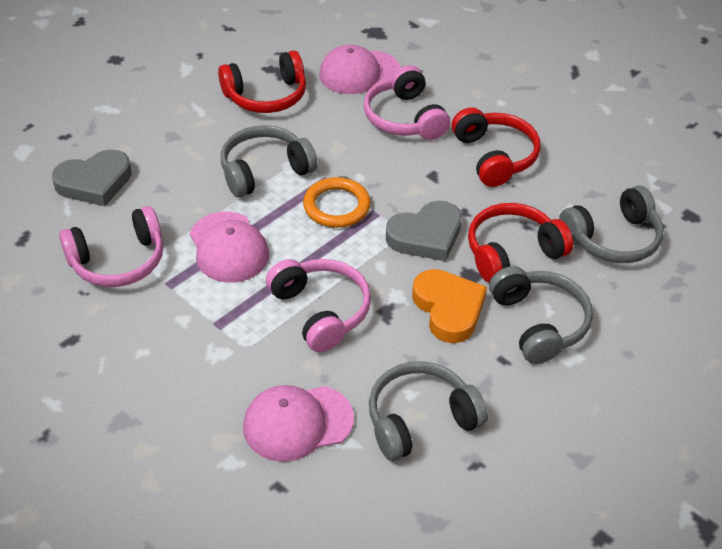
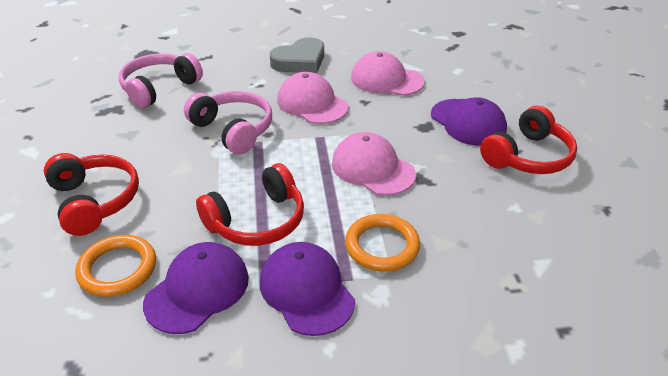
grey headphones: 4 -> 0
grey heart: 2 -> 1
orange heart: 1 -> 0
orange ring: 1 -> 2
pink headphones: 3 -> 2
purple cap: 0 -> 3

